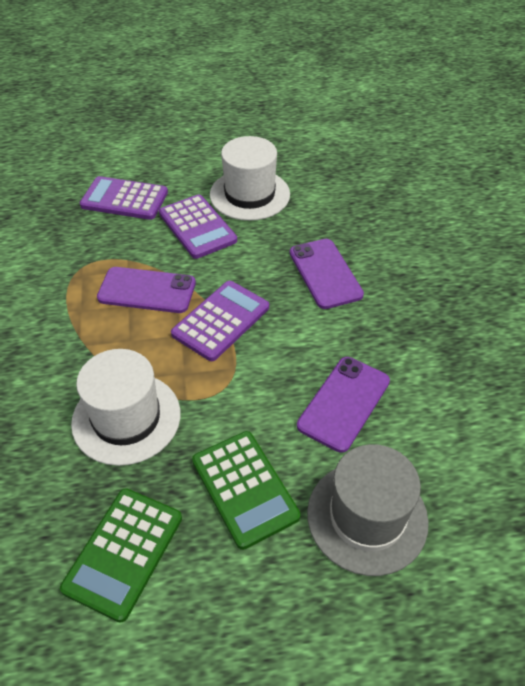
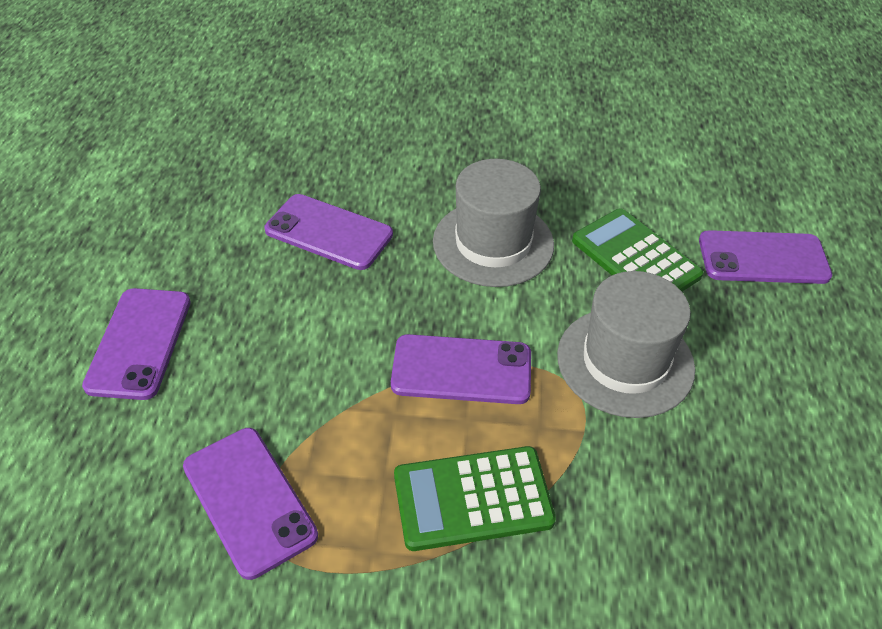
grey hat: 1 -> 2
purple calculator: 3 -> 0
purple phone: 3 -> 5
white hat: 2 -> 0

